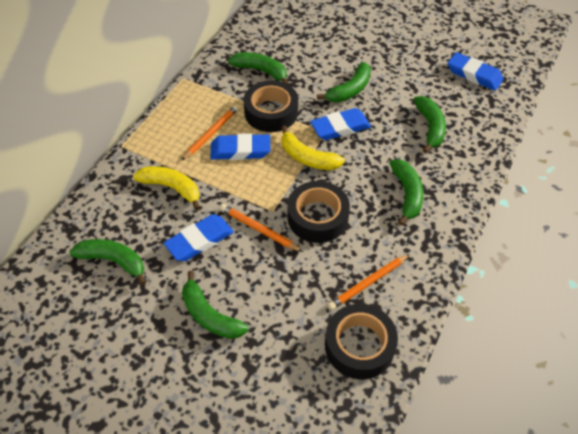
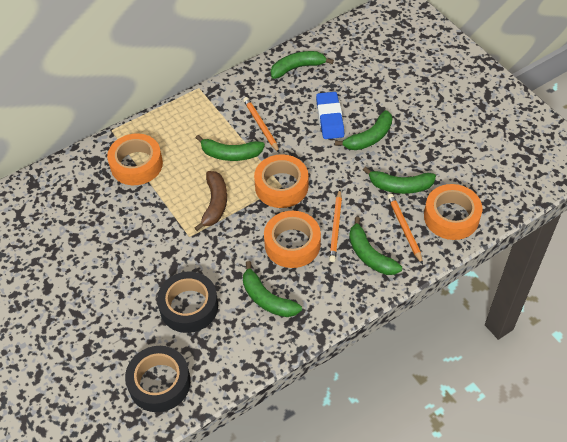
black tape: 3 -> 2
blue eraser: 4 -> 1
brown banana: 0 -> 1
orange tape: 0 -> 4
yellow banana: 2 -> 0

